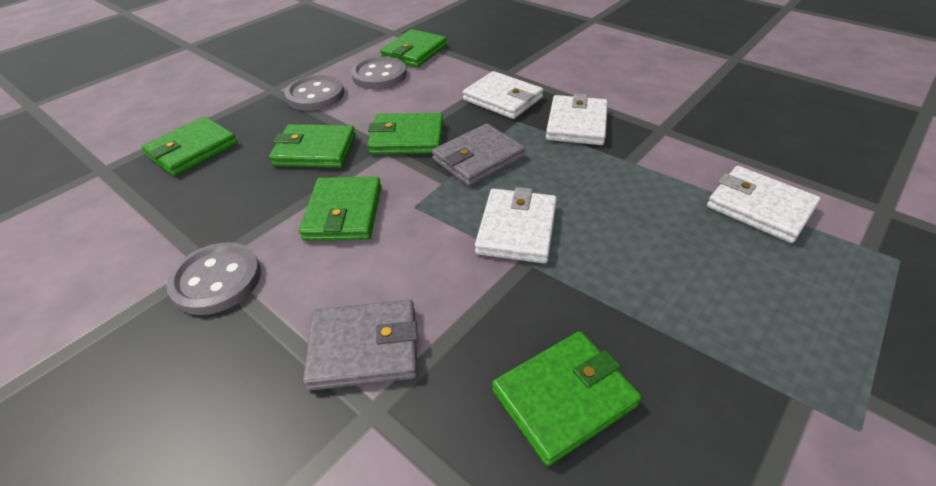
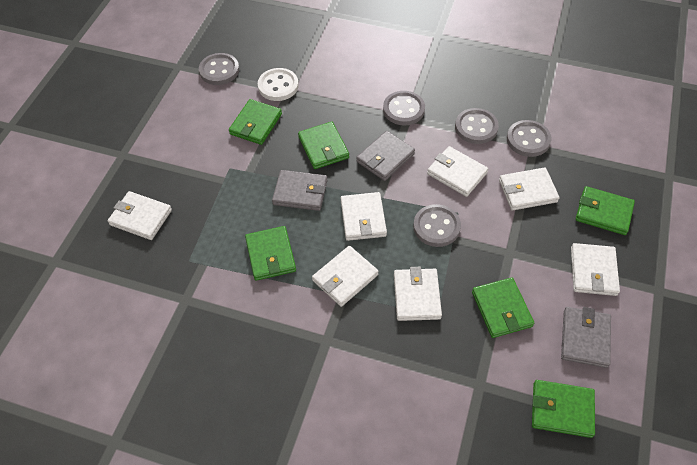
grey button: 3 -> 5
grey wallet: 2 -> 3
white button: 0 -> 1
white wallet: 4 -> 7

